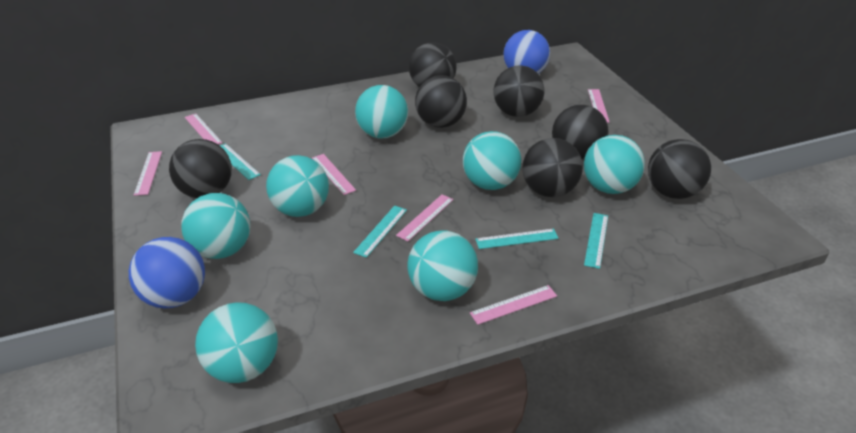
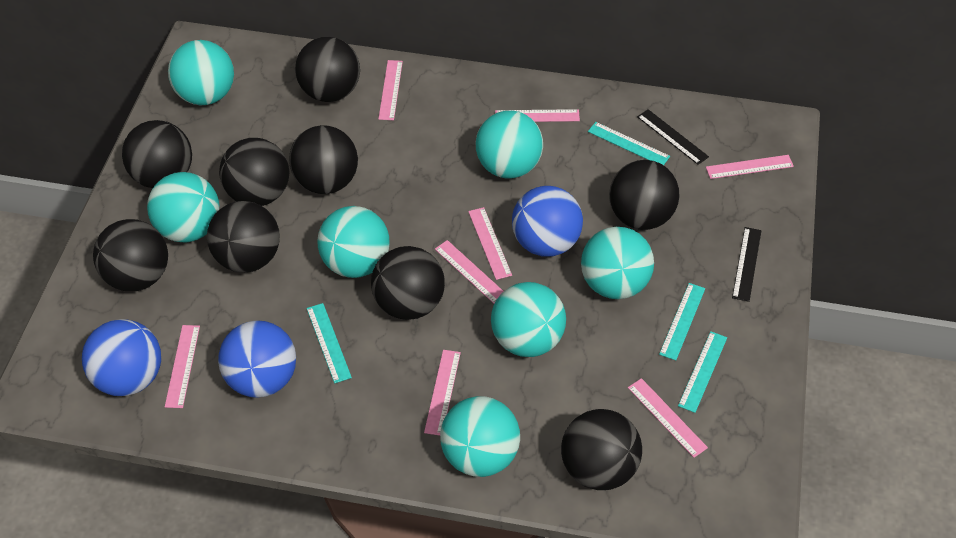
black ball: 7 -> 9
black ruler: 0 -> 2
blue ball: 2 -> 3
pink ruler: 6 -> 8

